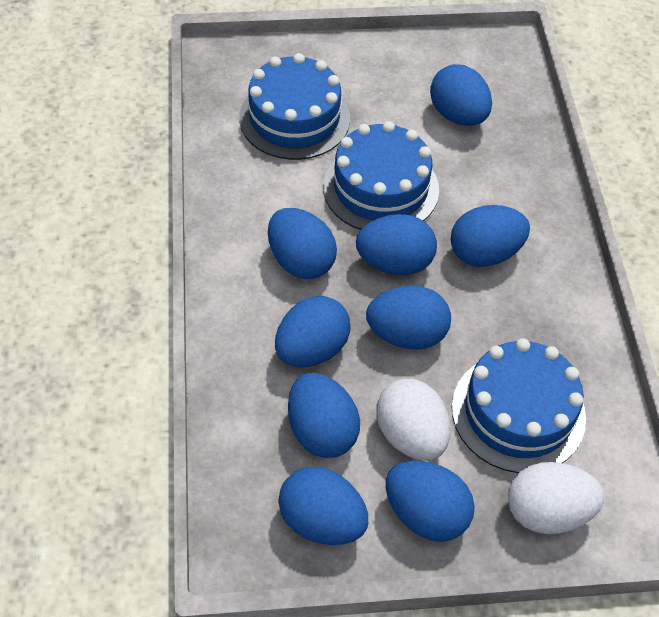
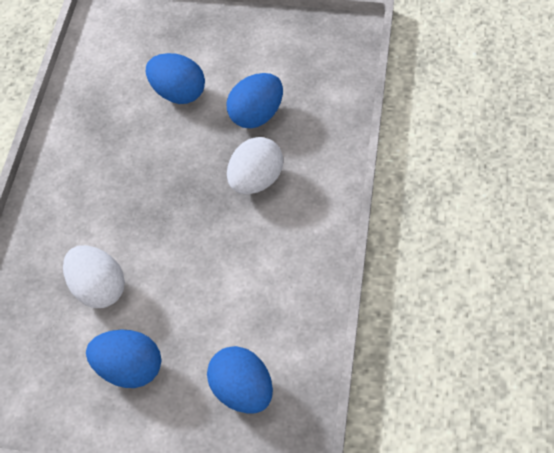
blue cake: 3 -> 0
blue egg: 9 -> 4

